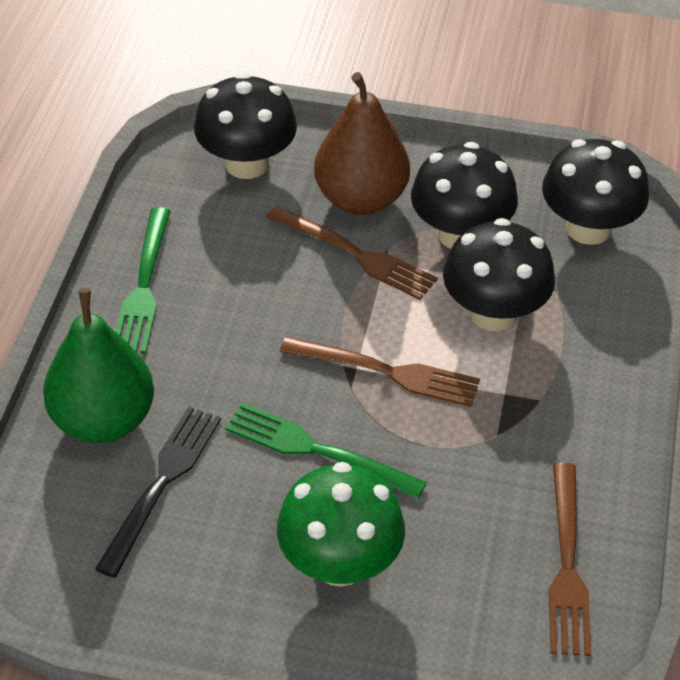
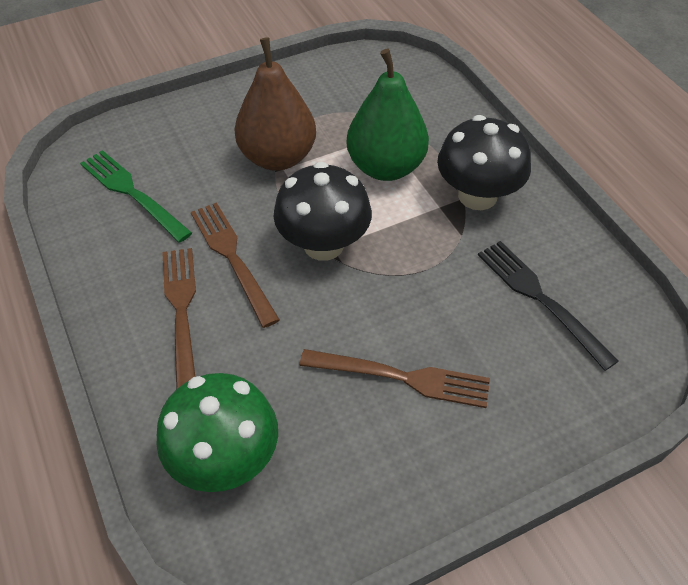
black mushroom: 4 -> 2
green fork: 2 -> 1

